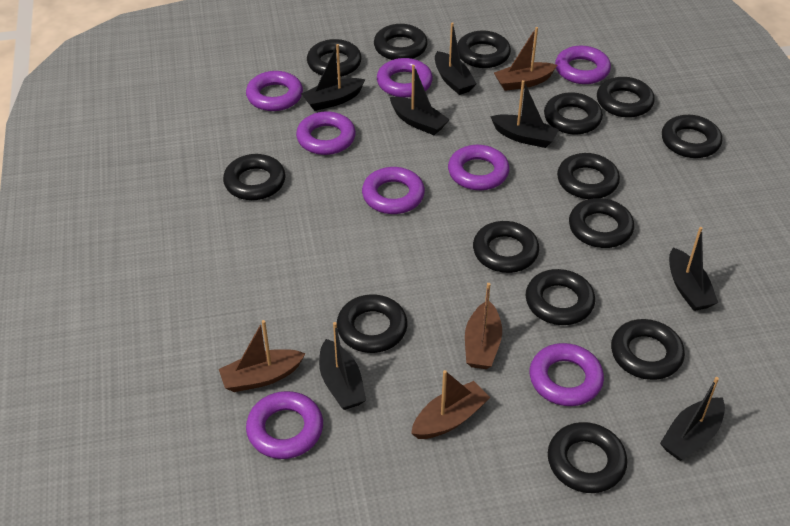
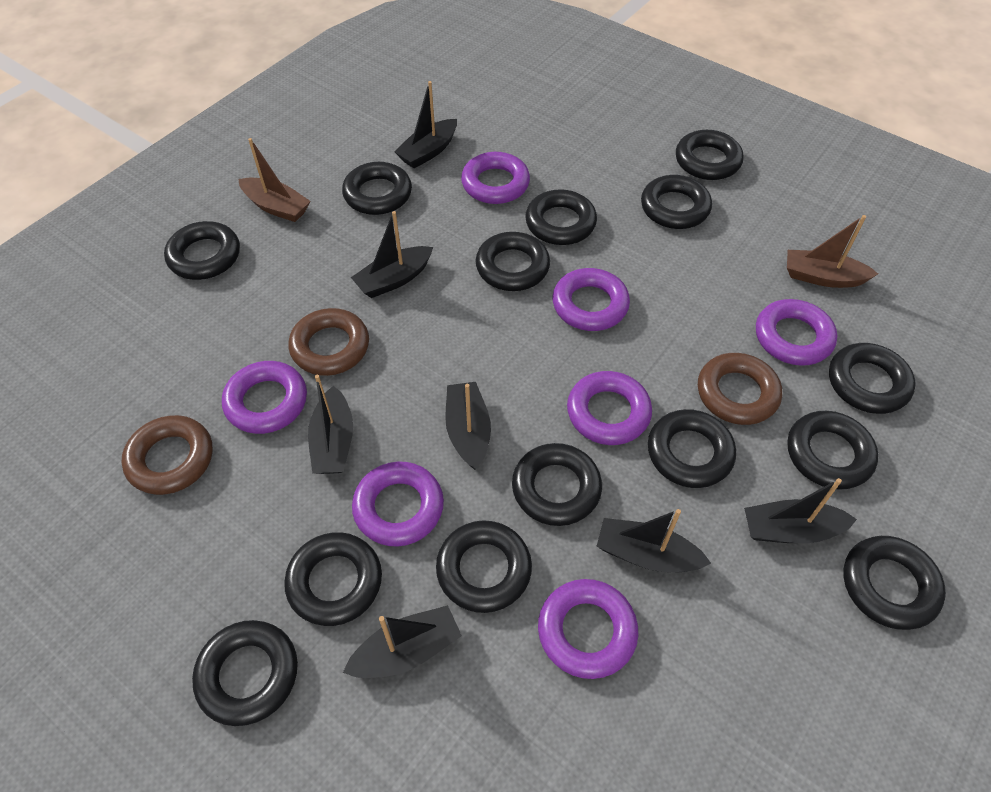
brown boat: 4 -> 2
brown ring: 0 -> 3
purple ring: 8 -> 7

